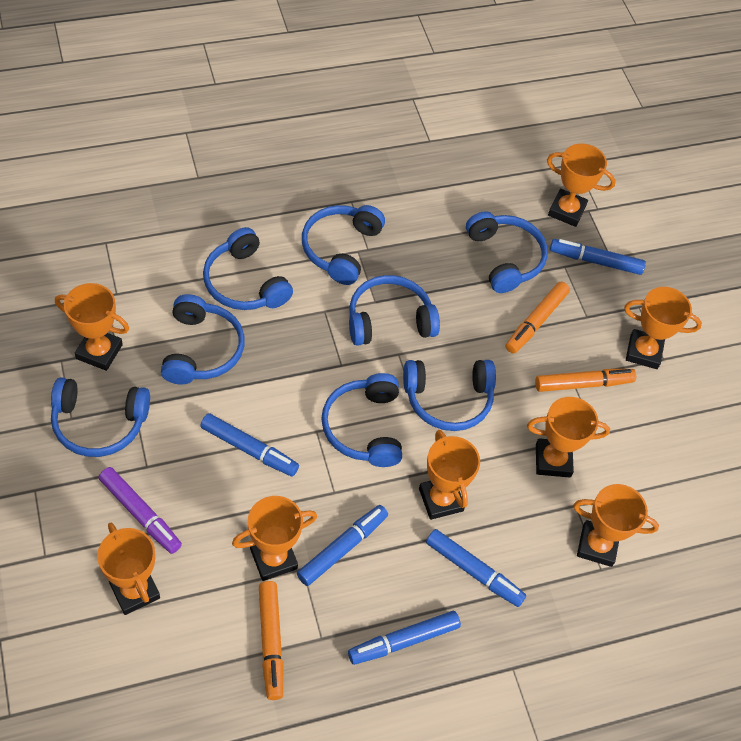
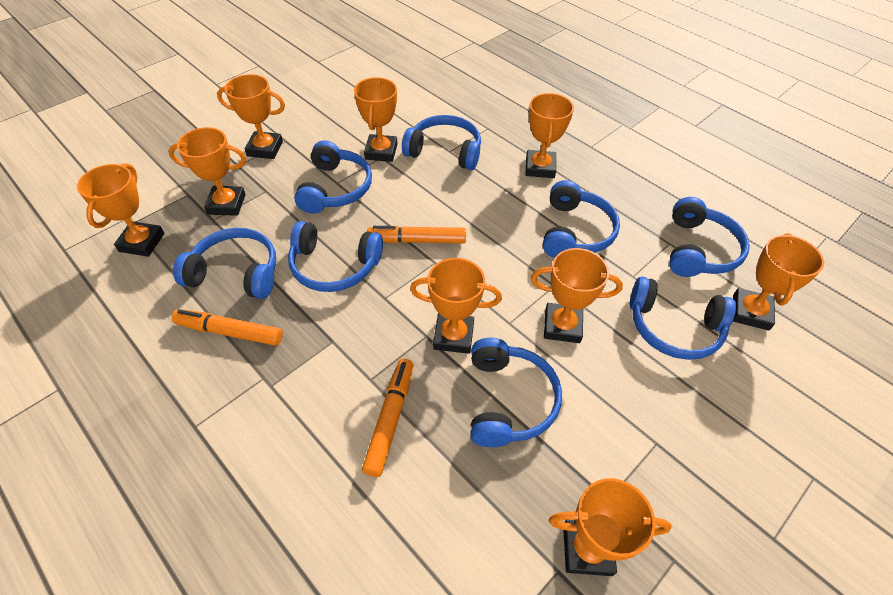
blue marker: 5 -> 0
orange trophy: 8 -> 9
purple marker: 1 -> 0

